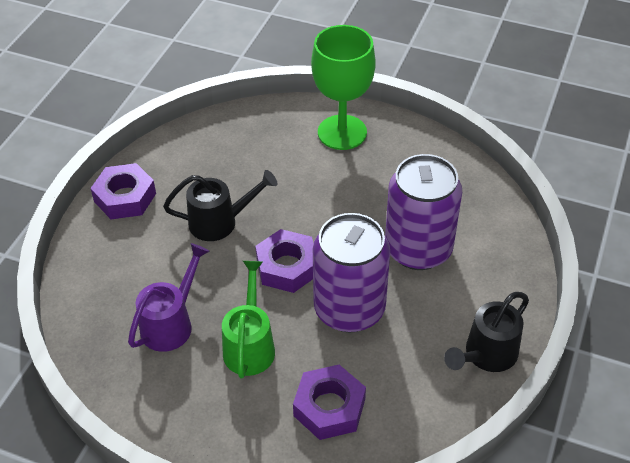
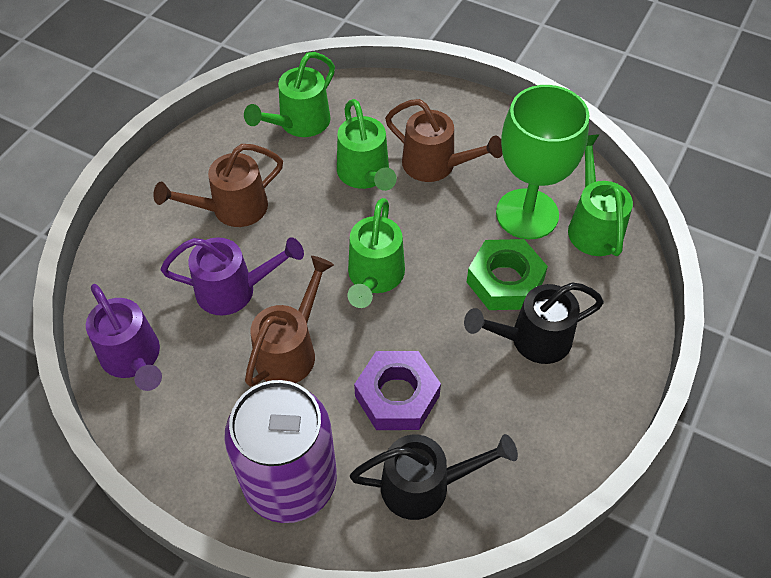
brown watering can: 0 -> 3
green nut: 0 -> 1
green watering can: 1 -> 4
purple can: 2 -> 1
purple nut: 3 -> 1
purple watering can: 1 -> 2

